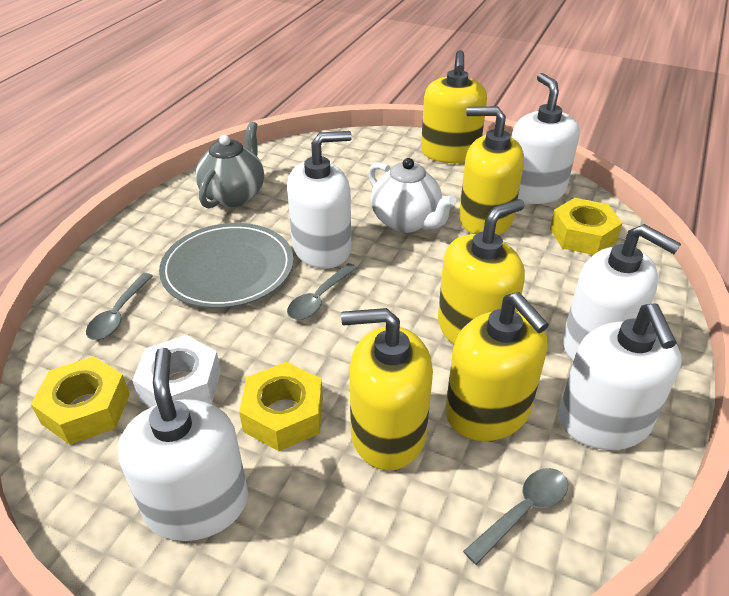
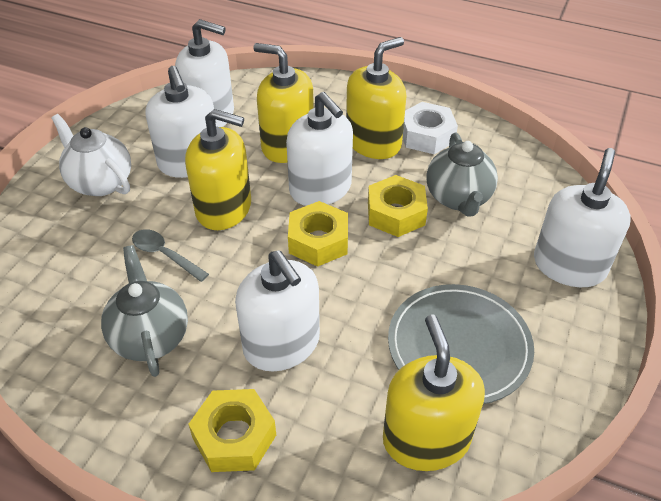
grey spoon: 3 -> 1
grey teapot: 1 -> 2
yellow soap dispenser: 5 -> 4

